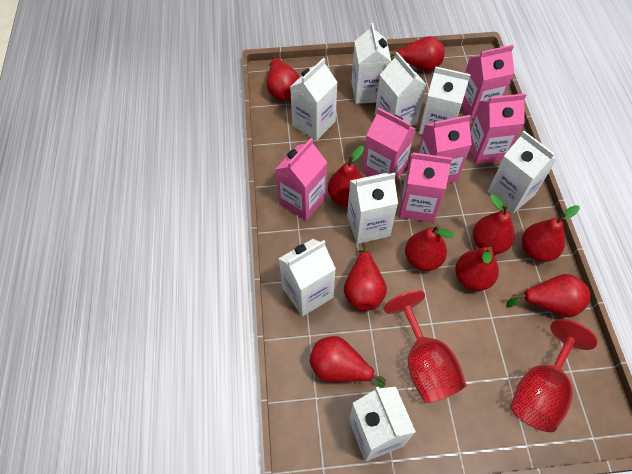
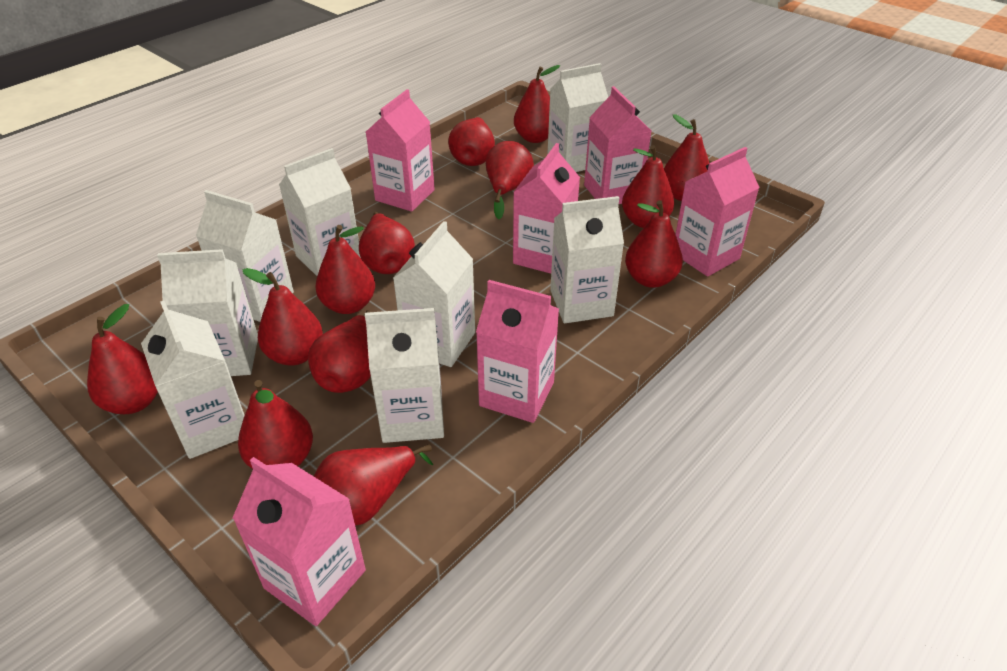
red goblet: 2 -> 0
red pear: 10 -> 13

